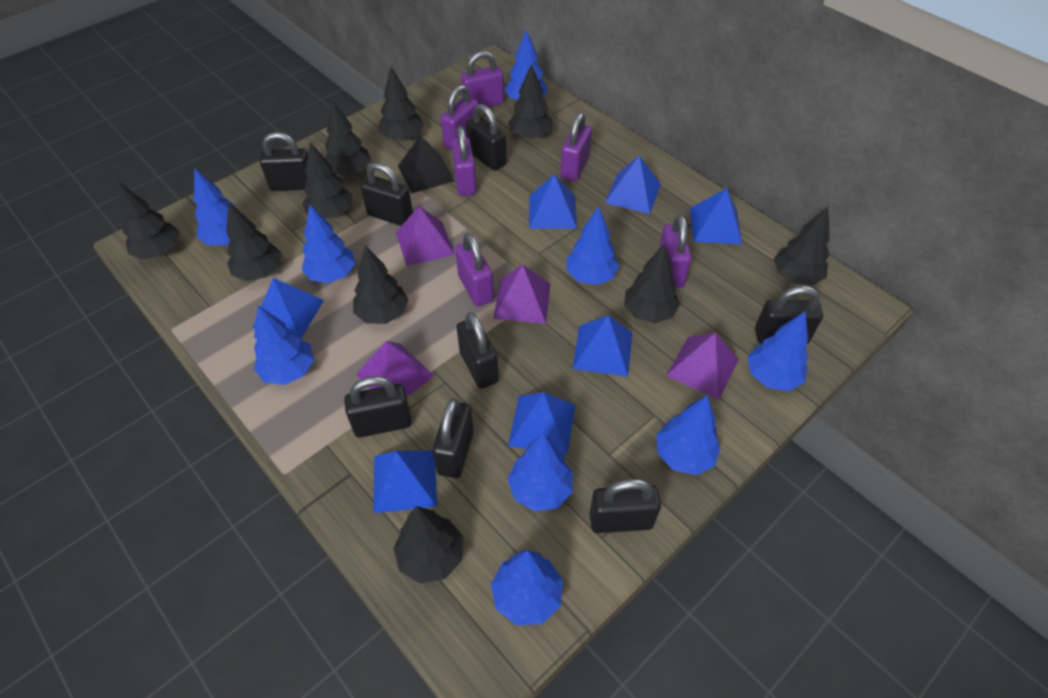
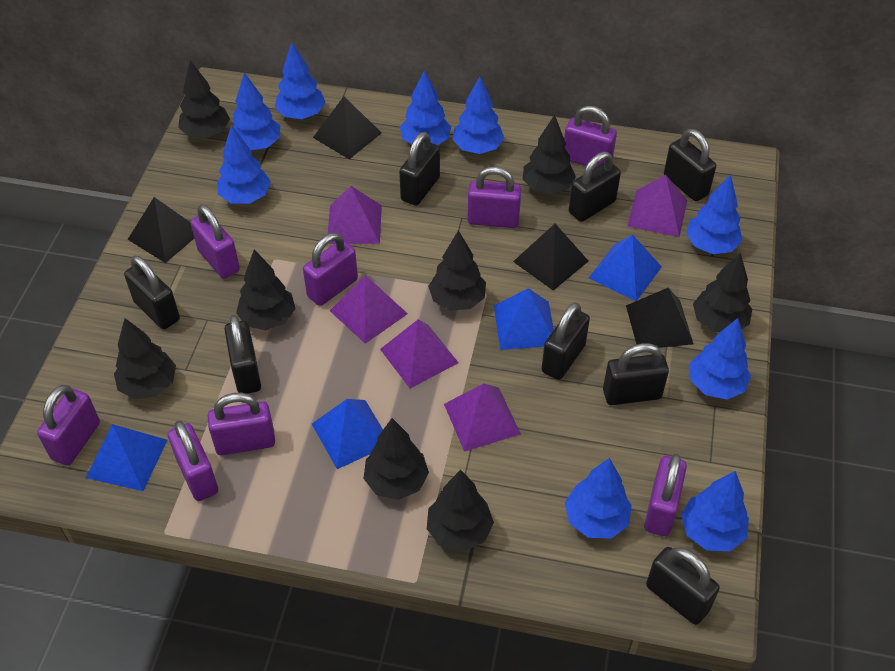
black pyramid: 1 -> 4
black tree: 10 -> 8
blue pyramid: 7 -> 4
purple padlock: 6 -> 8
purple pyramid: 4 -> 5

